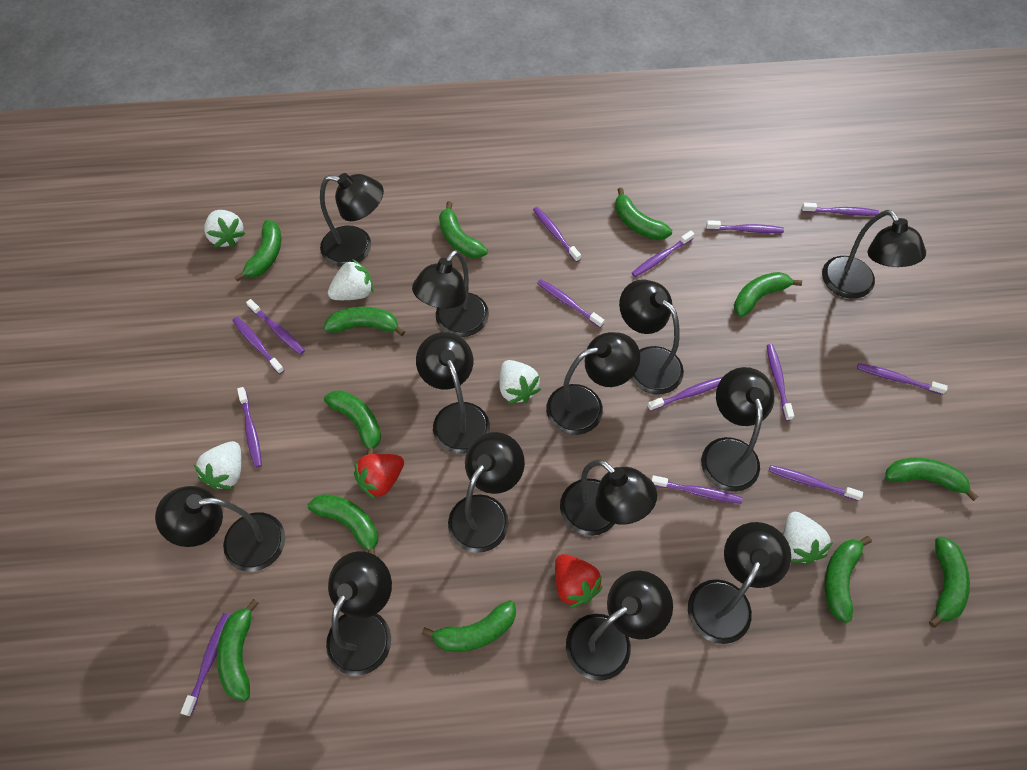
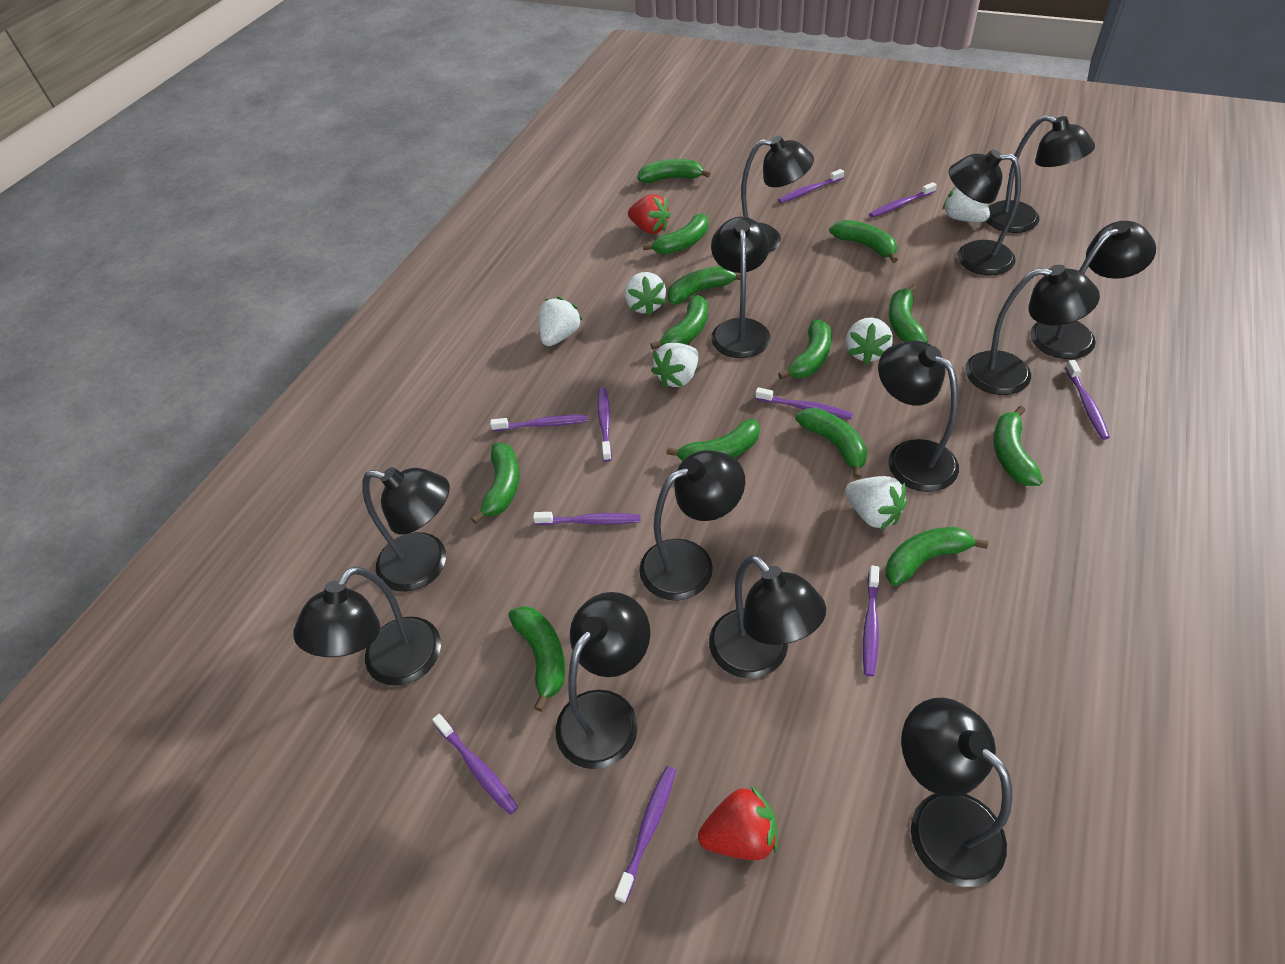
green banana: 12 -> 13
purple toothbrush: 14 -> 10
white strawberry: 5 -> 6

